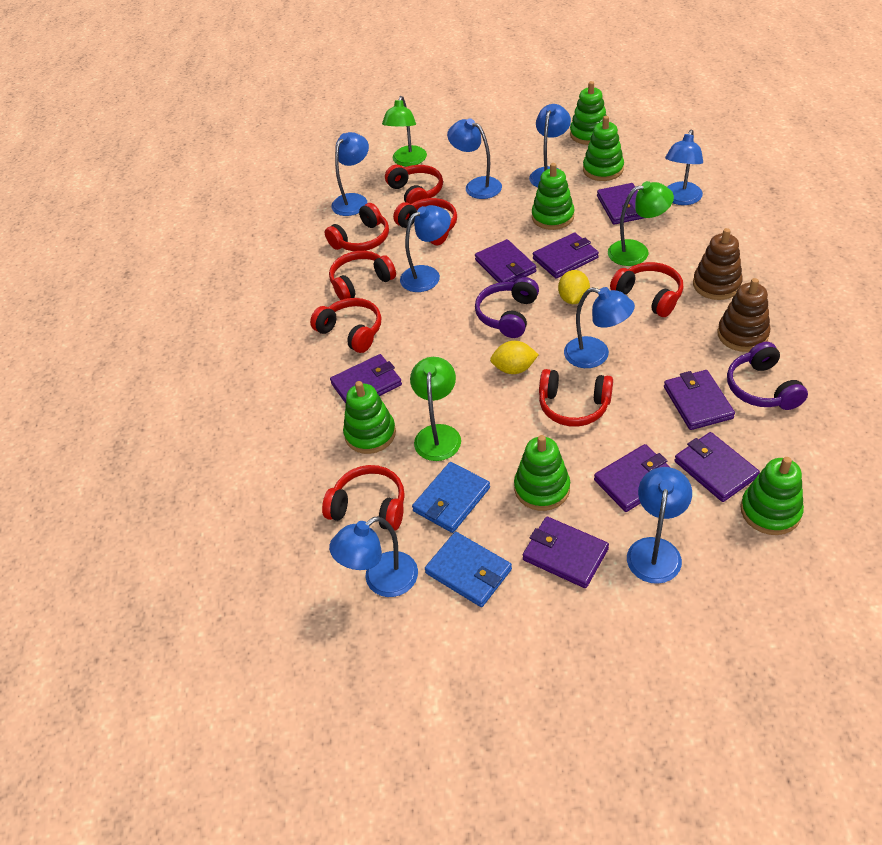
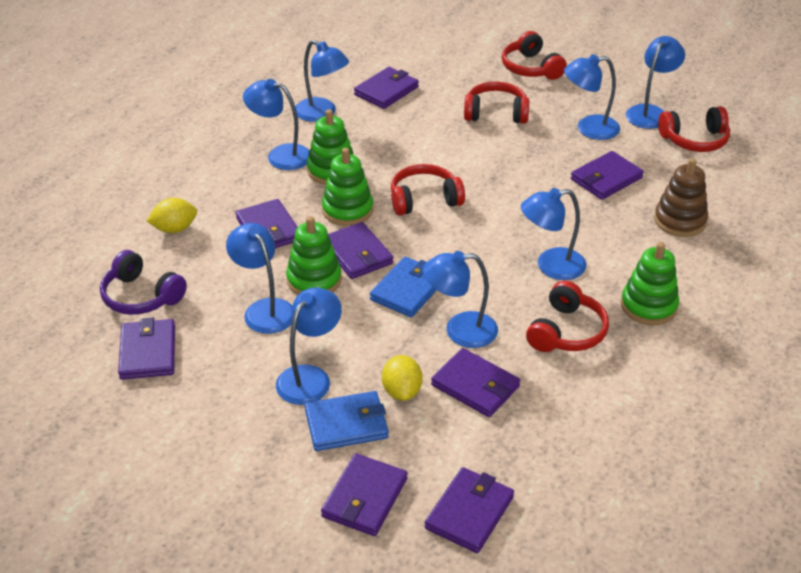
brown stacking toy: 2 -> 1
green lamp: 3 -> 0
green stacking toy: 6 -> 4
purple headphones: 2 -> 1
red headphones: 8 -> 5

